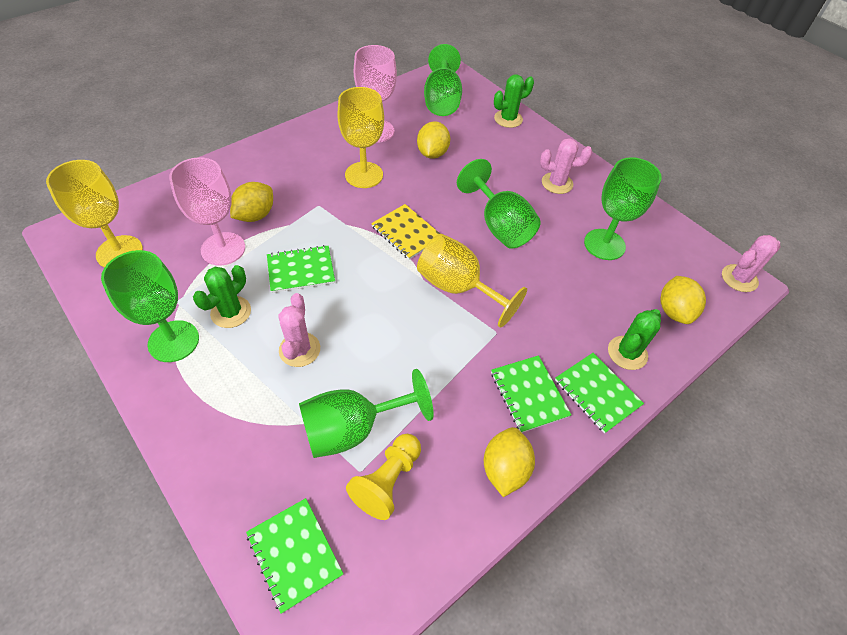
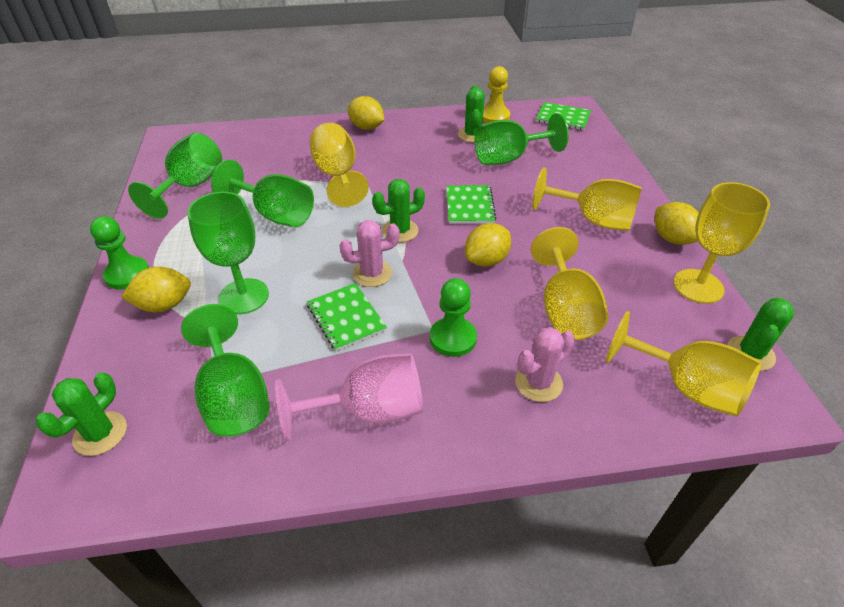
green cactus: 3 -> 4
green notebook: 4 -> 3
green pawn: 0 -> 2
pink cactus: 3 -> 2
pink goblet: 2 -> 1
yellow goblet: 3 -> 5
yellow notebook: 1 -> 0

